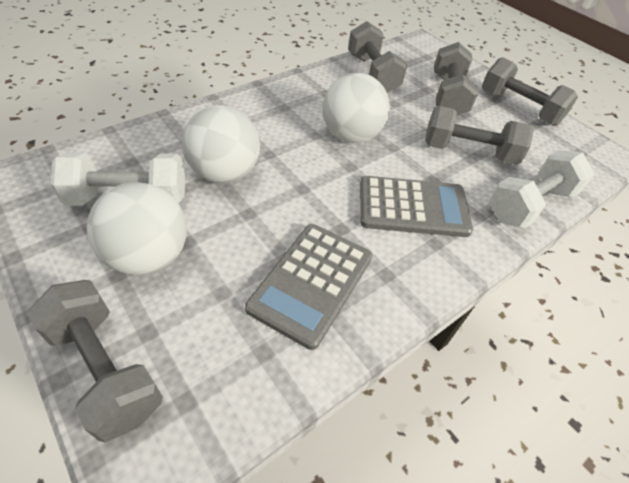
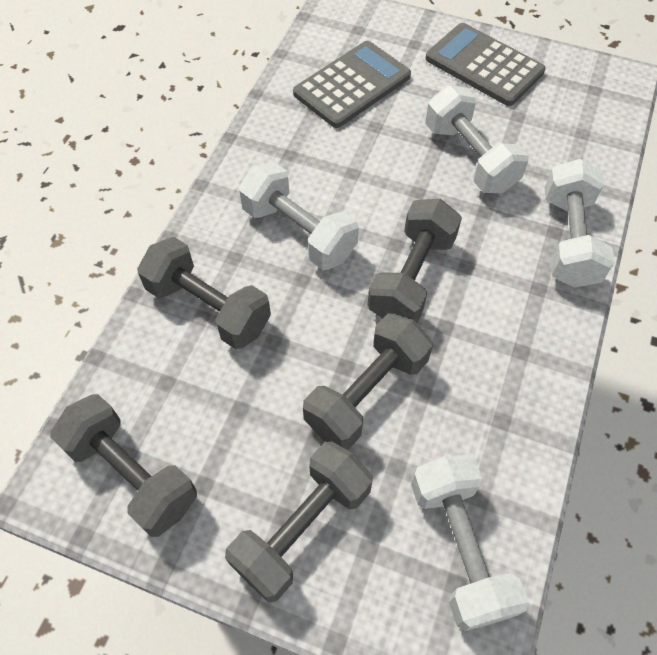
white ball: 3 -> 0
white dumbbell: 2 -> 4

